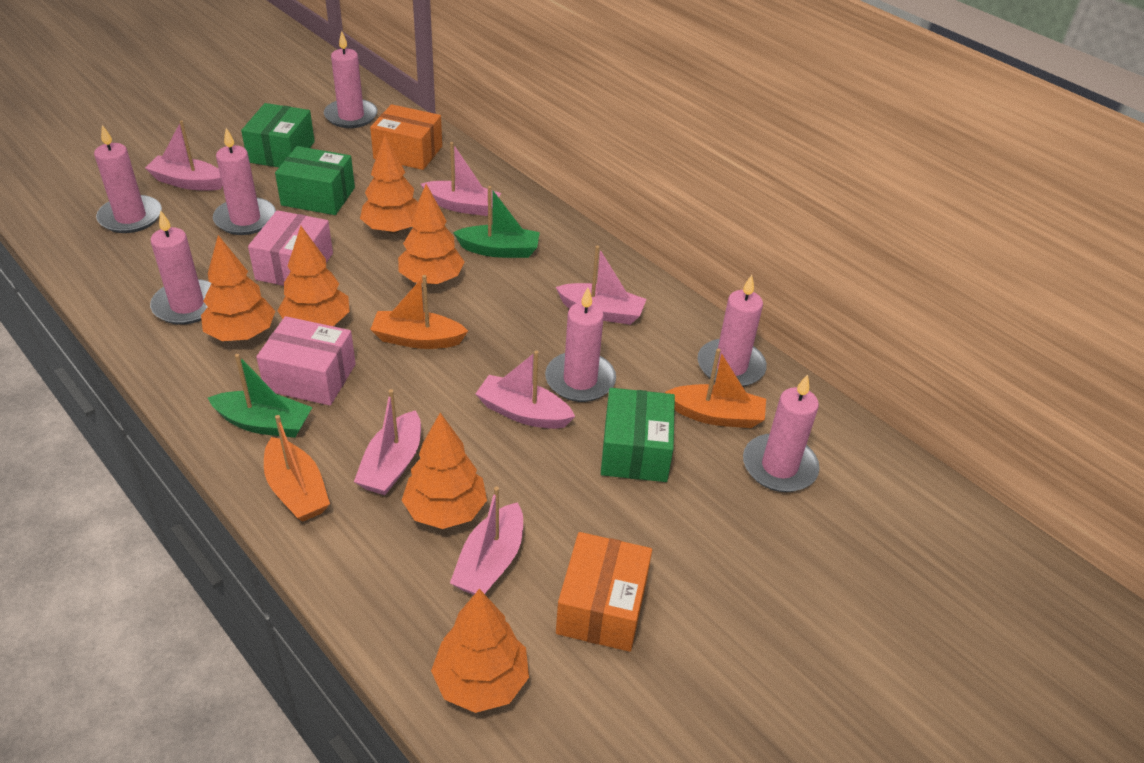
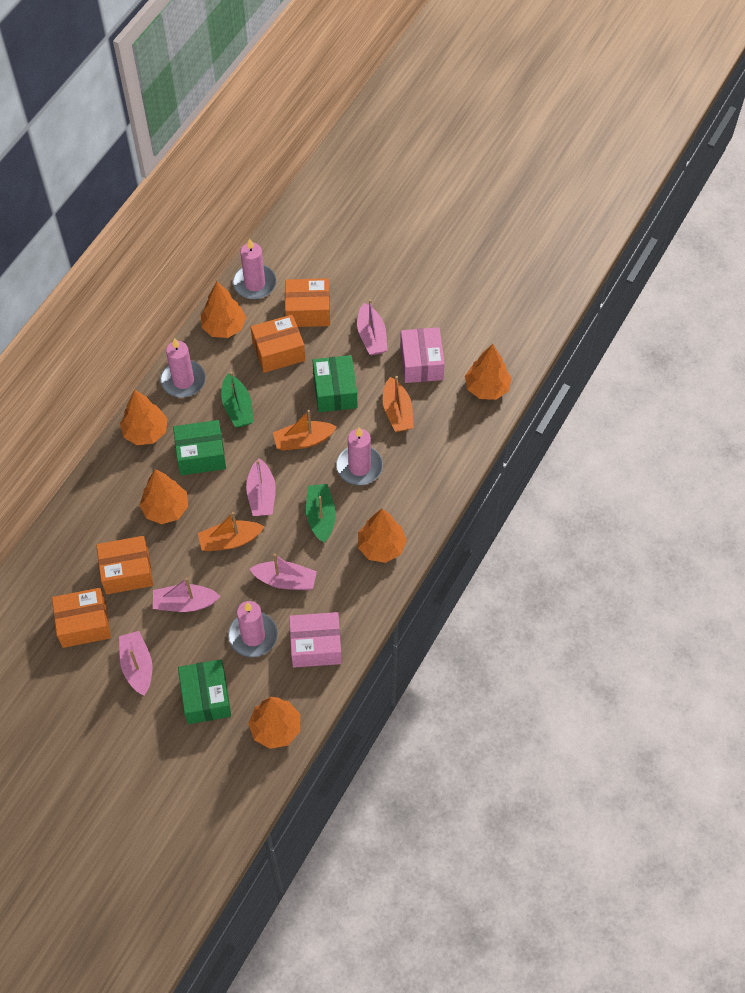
orange box: 2 -> 4
pink boat: 6 -> 5
pink candle: 7 -> 4

